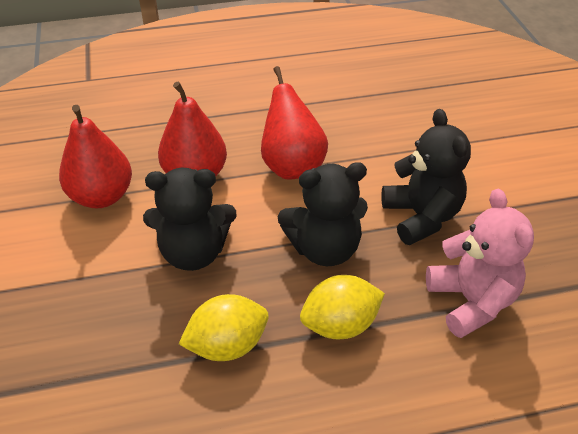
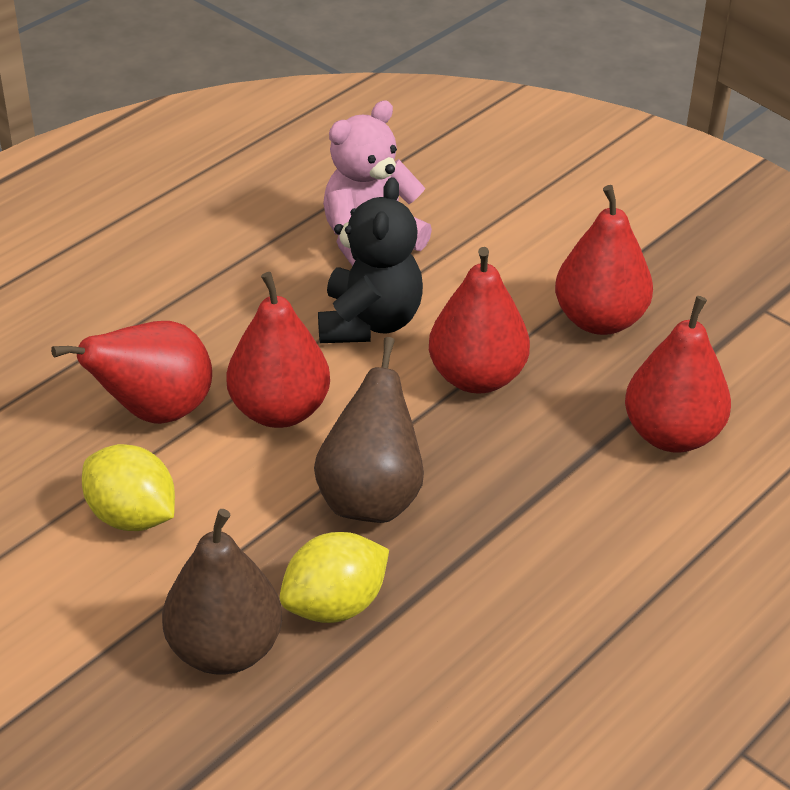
black teddy bear: 3 -> 1
brown pear: 0 -> 2
red pear: 3 -> 5

